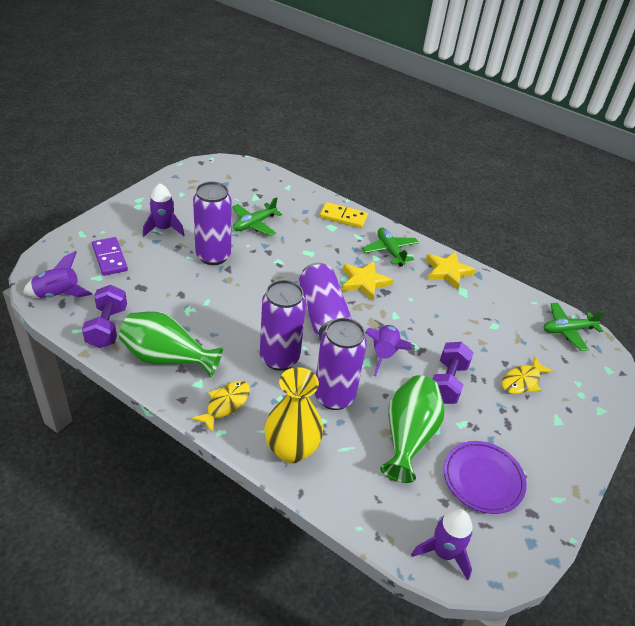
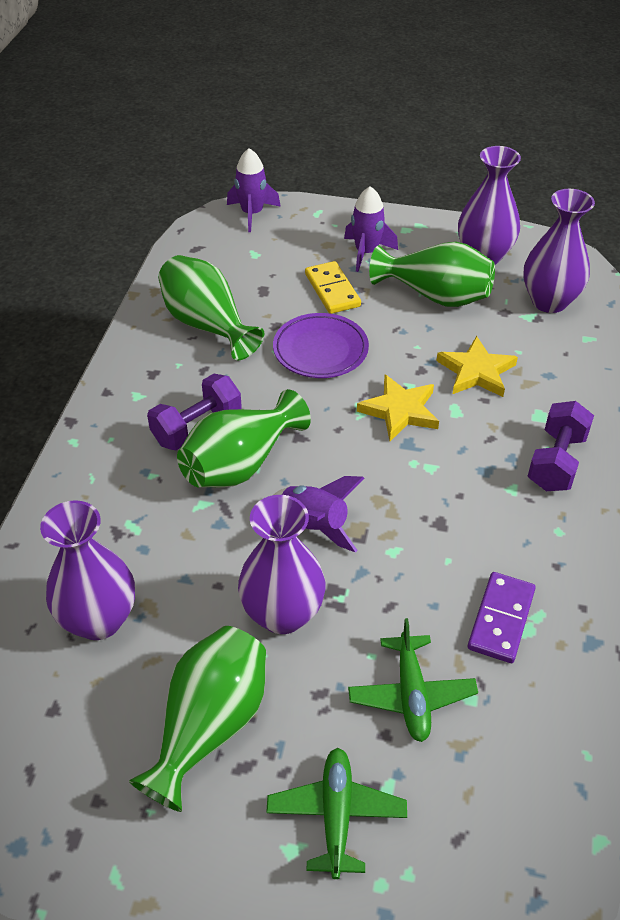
green plane: 3 -> 2
green vase: 2 -> 4
purple can: 4 -> 0
purple rocket: 4 -> 3
purple vase: 0 -> 4
yellow fish: 2 -> 0
yellow vase: 1 -> 0

